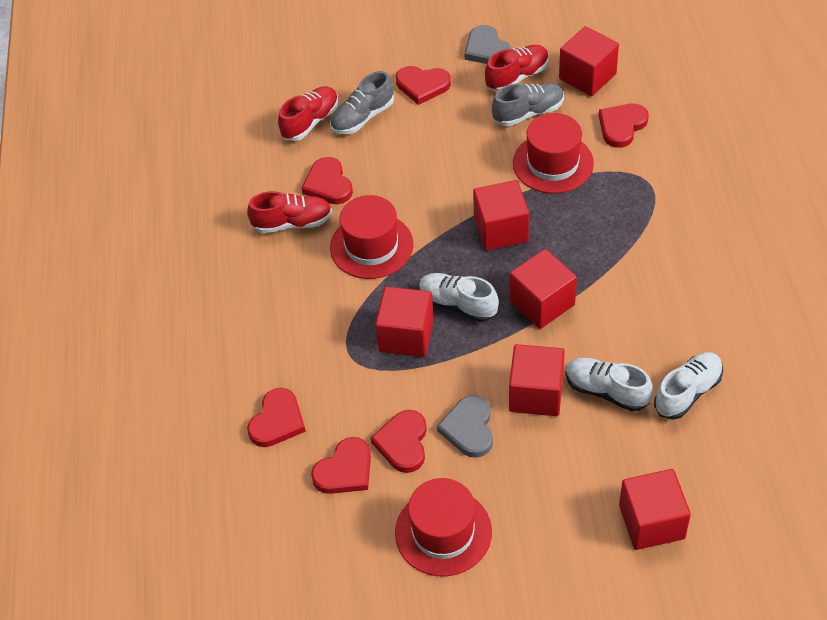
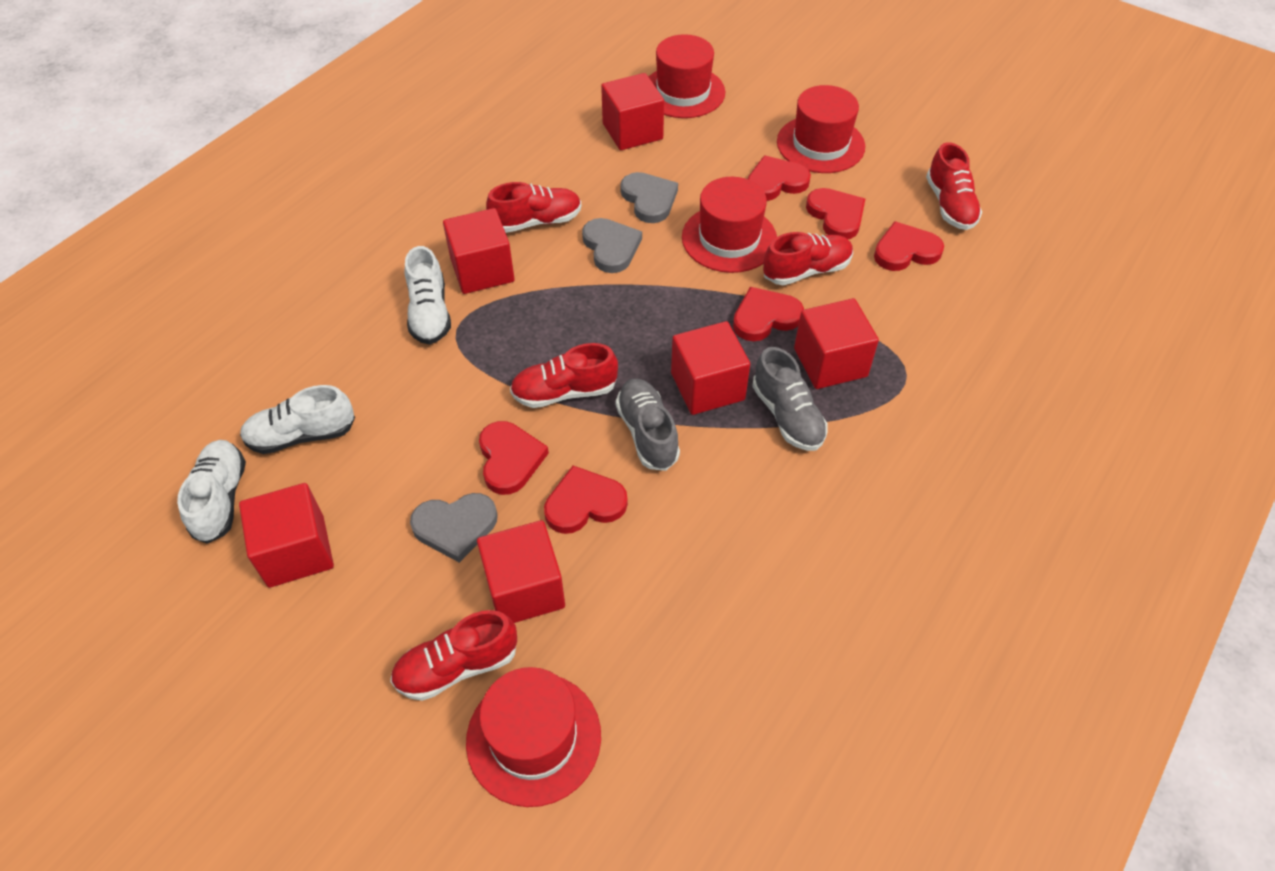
grey heart: 2 -> 3
red hat: 3 -> 4
red shoe: 3 -> 5

